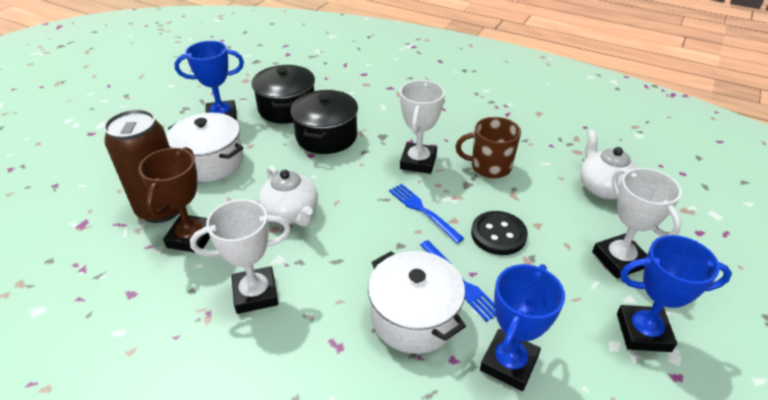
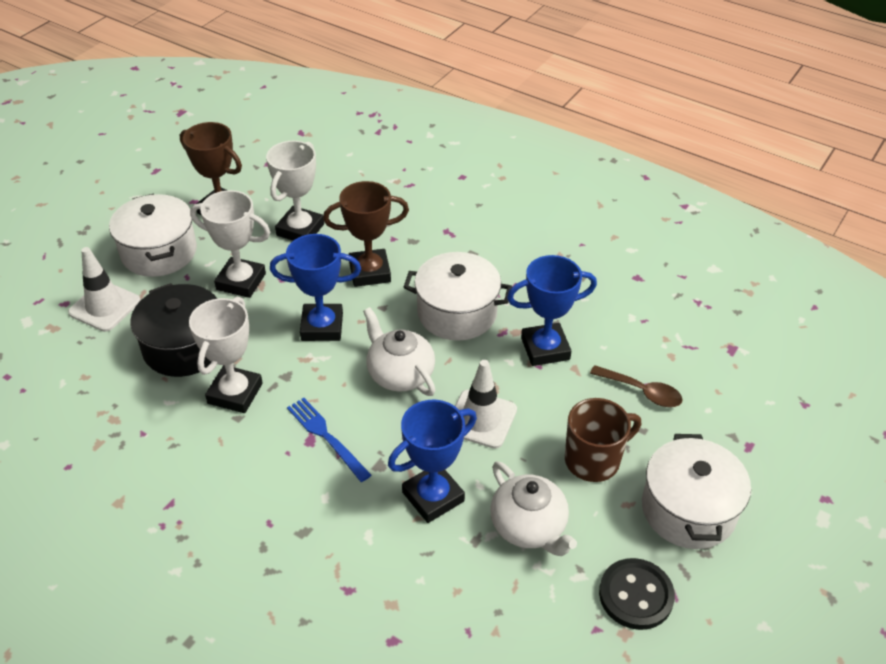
black pot: 2 -> 1
blue fork: 2 -> 1
brown can: 1 -> 0
brown spoon: 0 -> 1
brown trophy: 1 -> 2
white pot: 2 -> 3
white traffic cone: 0 -> 2

